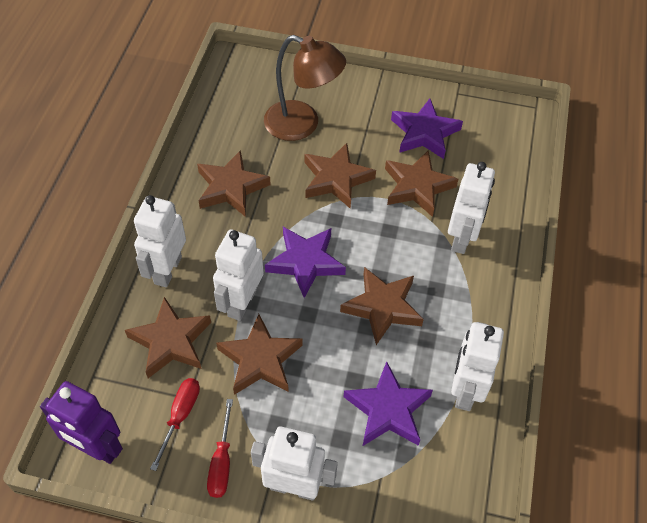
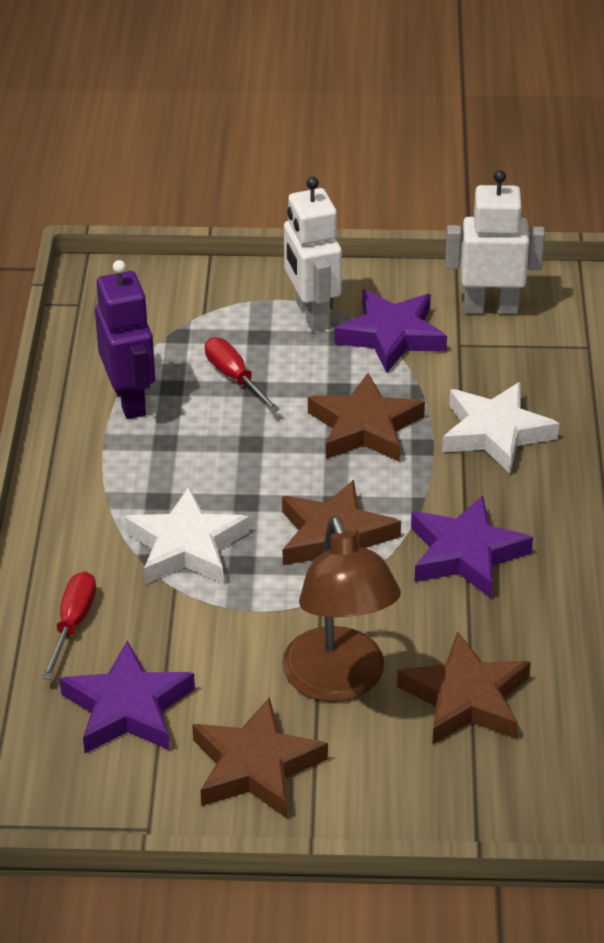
brown star: 6 -> 4
white robot: 5 -> 2
white star: 0 -> 2

